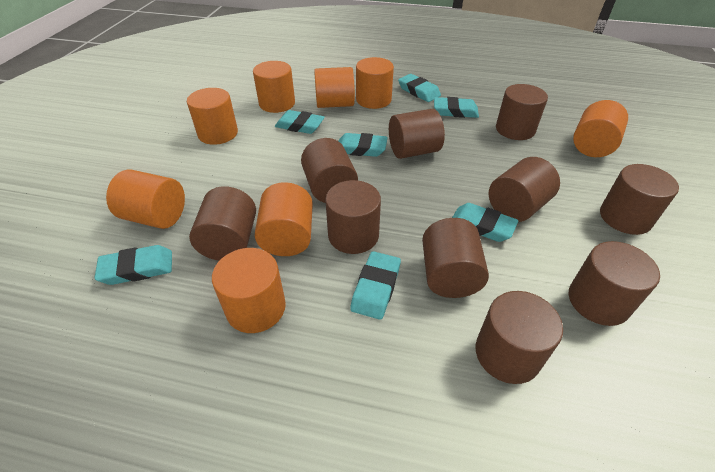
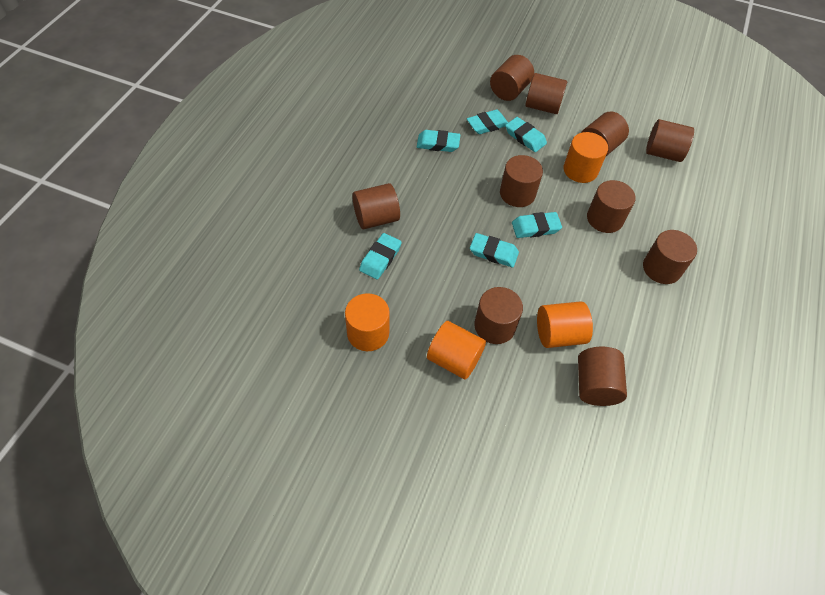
orange cylinder: 8 -> 4
turquoise eraser: 7 -> 6

